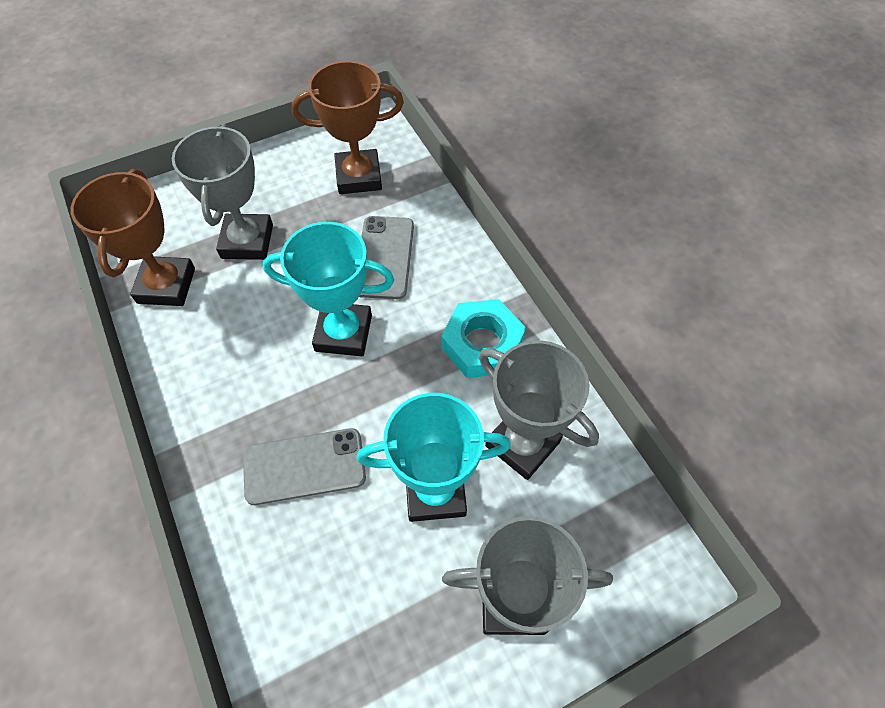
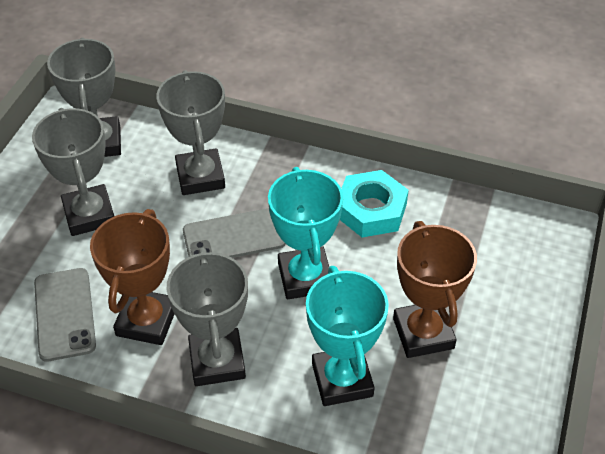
grey trophy: 3 -> 4

